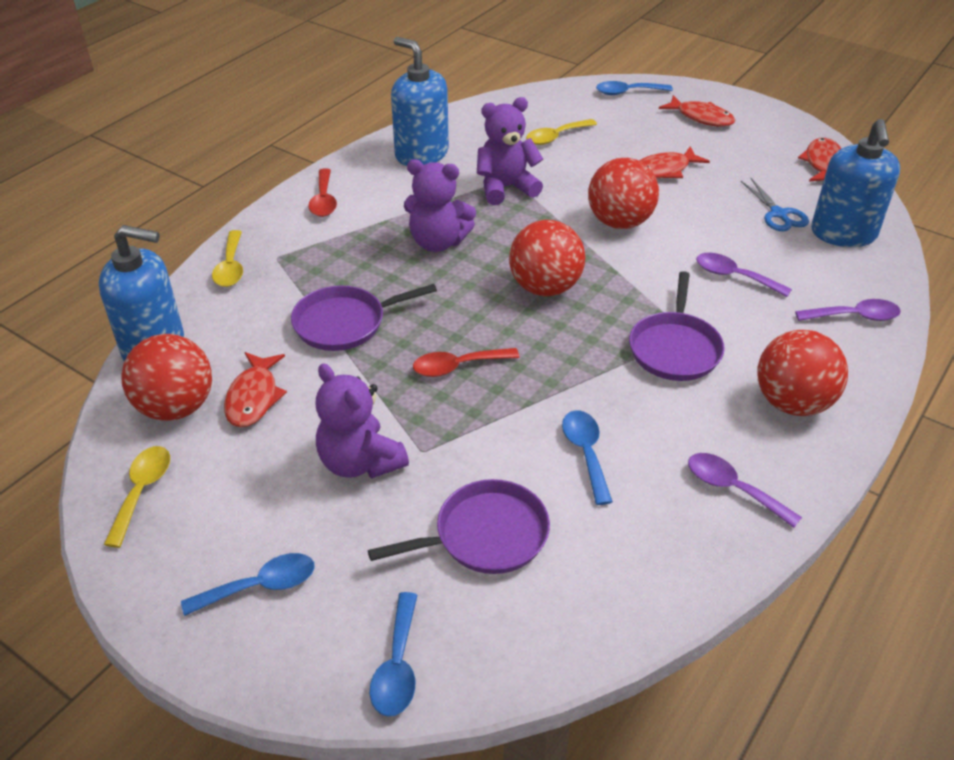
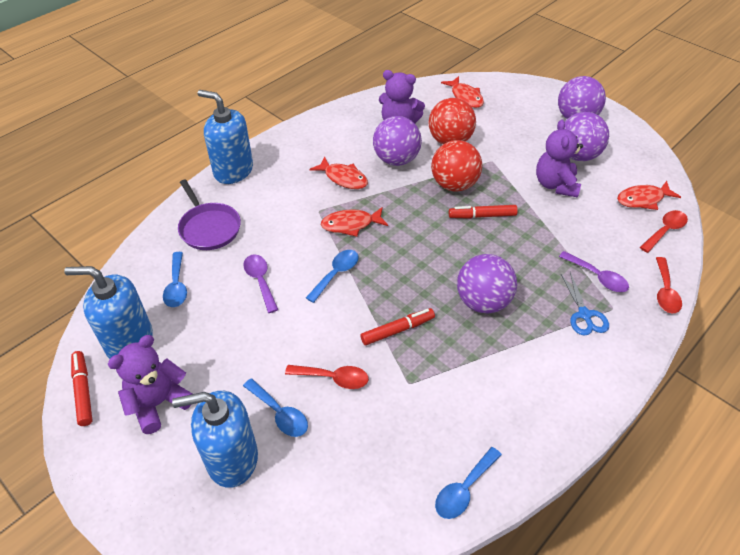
purple ball: 0 -> 4
purple pan: 3 -> 1
purple spoon: 3 -> 2
red ball: 4 -> 2
red marker: 0 -> 3
red spoon: 2 -> 3
yellow spoon: 3 -> 0

